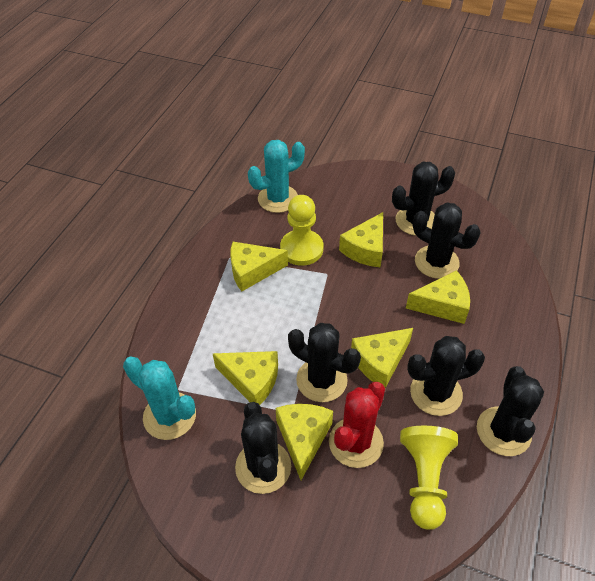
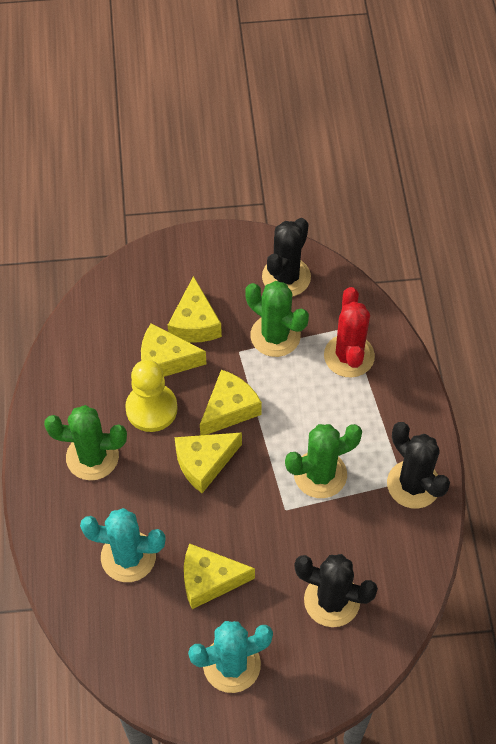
black cactus: 6 -> 3
green cactus: 0 -> 3
yellow cheese: 6 -> 5
yellow pawn: 2 -> 1

